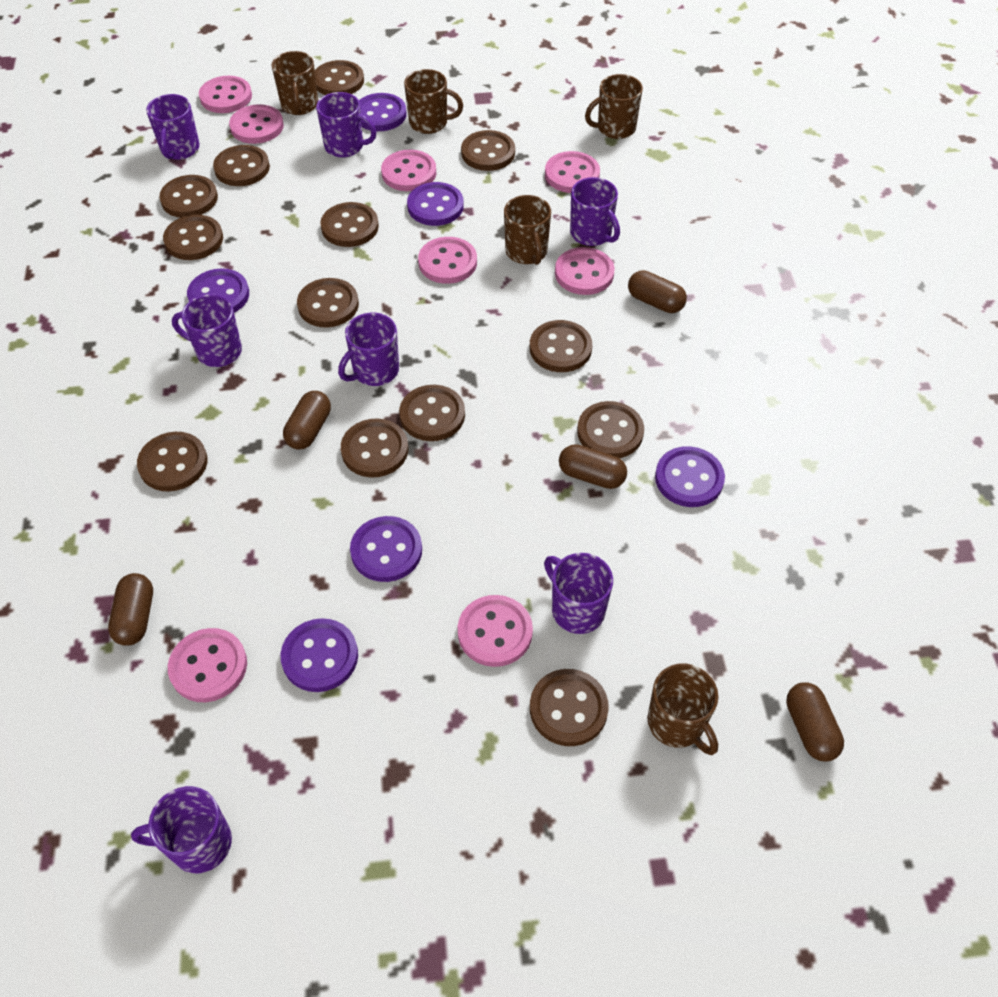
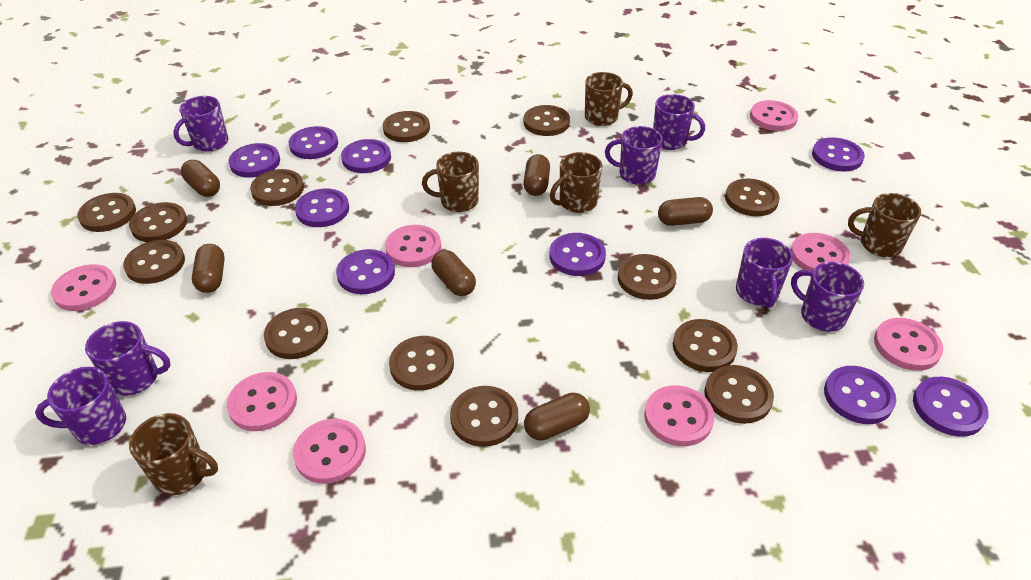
brown capsule: 5 -> 6
purple button: 6 -> 9

